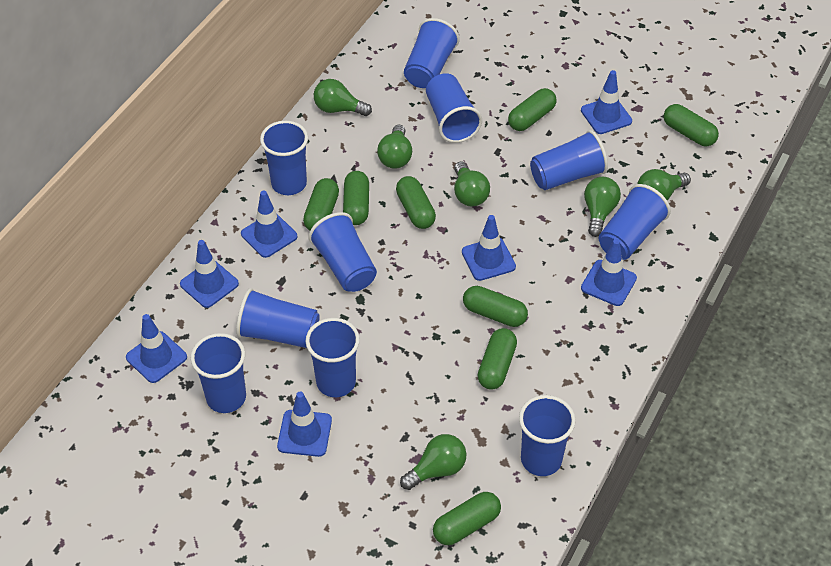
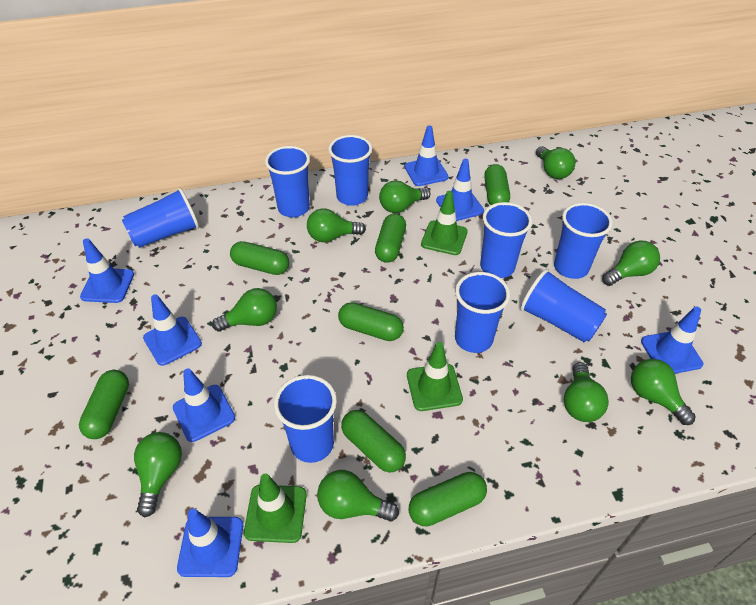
blue cup: 10 -> 8
green capsule: 8 -> 7
green light bulb: 6 -> 9
green traffic cone: 0 -> 3

